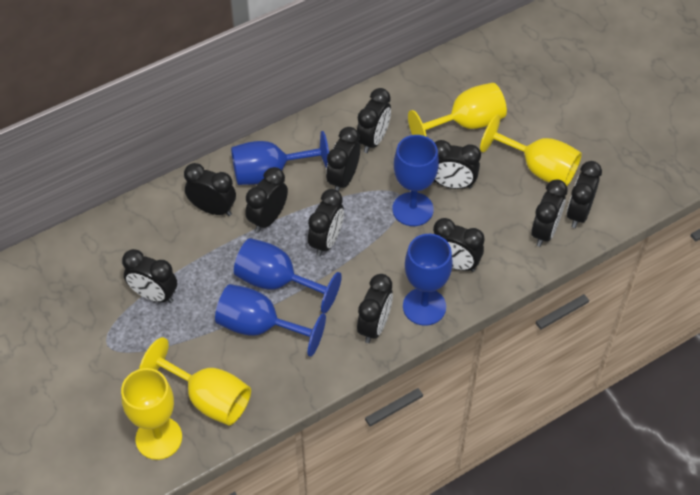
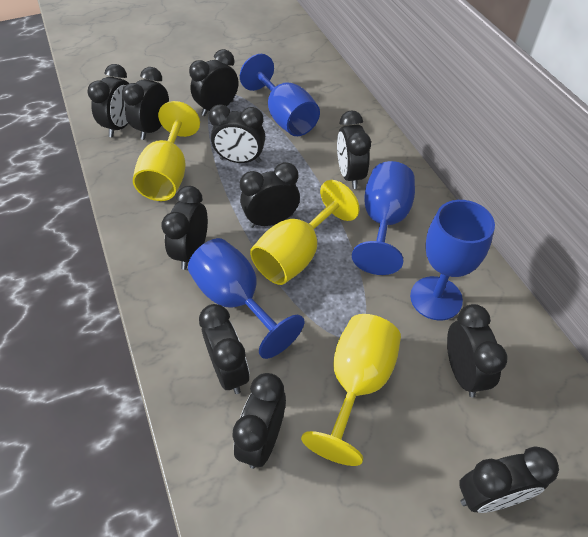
blue goblet: 5 -> 4
yellow goblet: 4 -> 3

